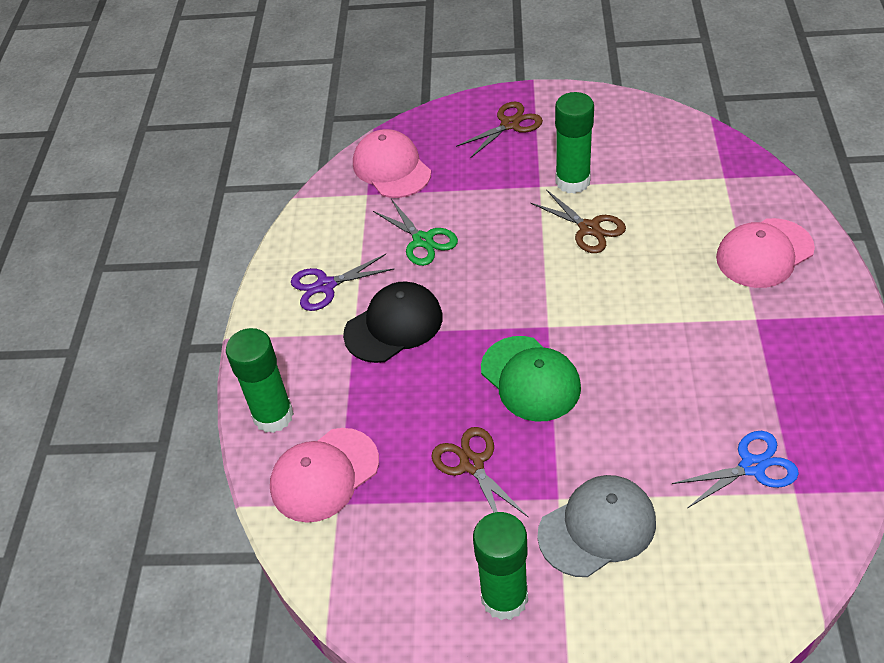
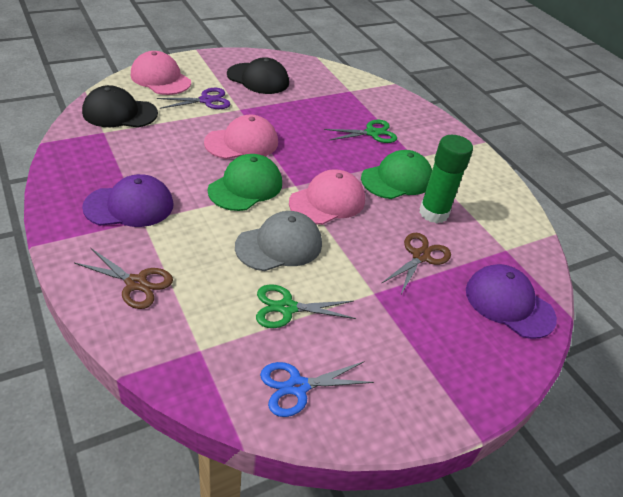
black cap: 1 -> 2
brown scissors: 3 -> 2
green cap: 1 -> 2
green glue stick: 3 -> 1
green scissors: 1 -> 2
purple cap: 0 -> 2

